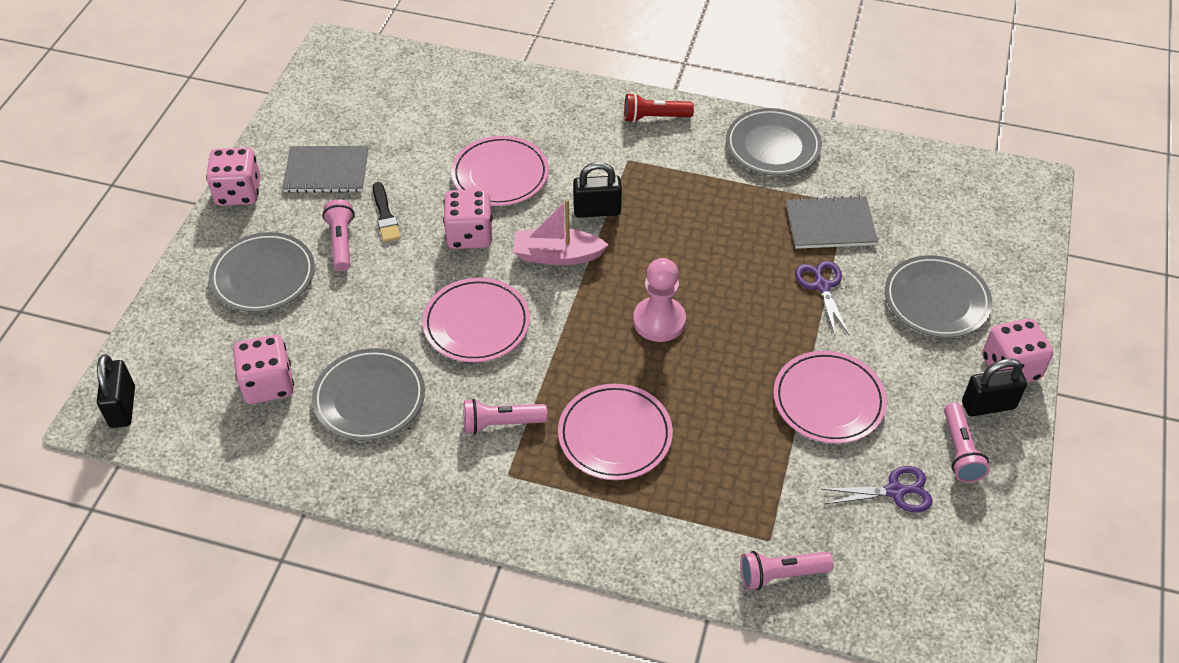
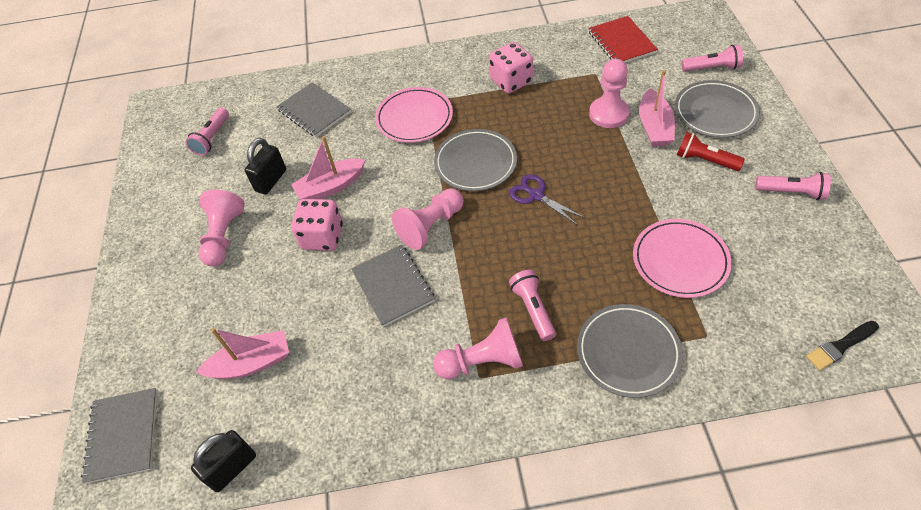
black padlock: 3 -> 2
grey notebook: 2 -> 3
grey plate: 4 -> 3
pink boat: 1 -> 3
pink dice: 4 -> 2
pink pawn: 1 -> 4
pink plate: 4 -> 2
purple scissors: 2 -> 1
red notebook: 0 -> 1

